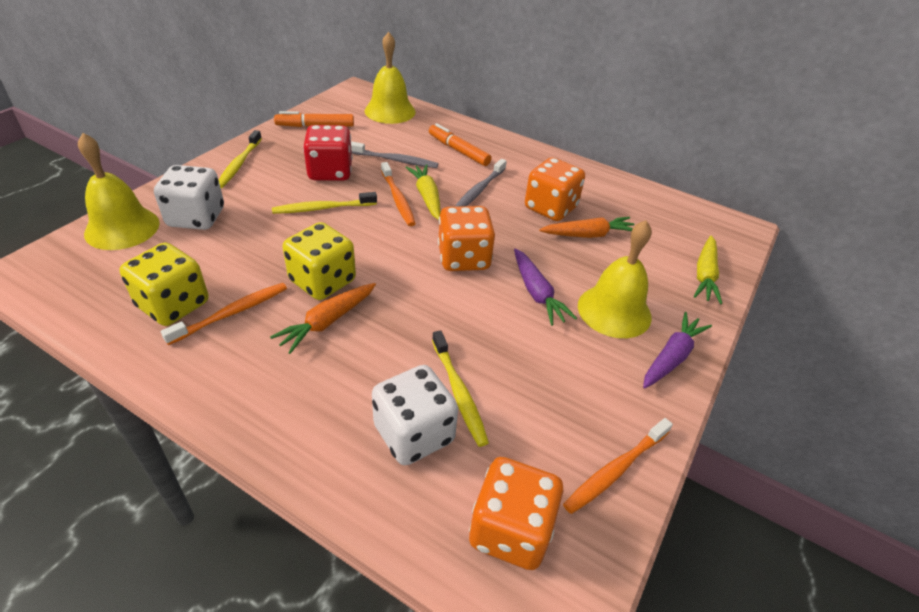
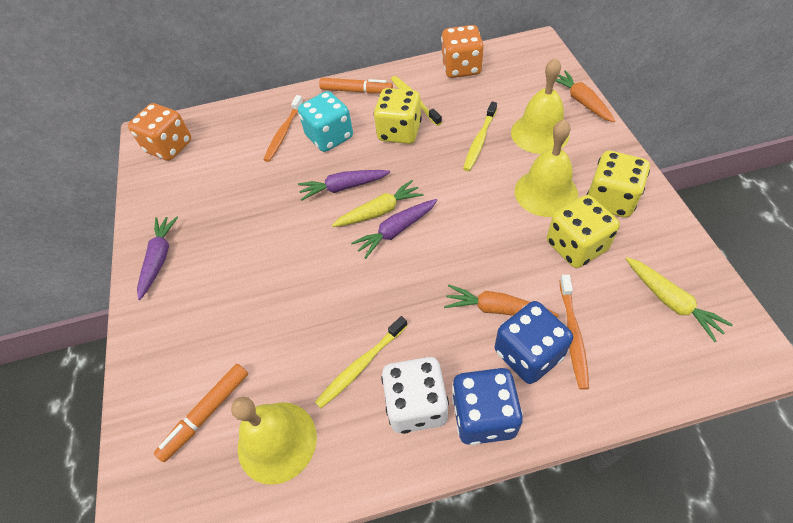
blue dice: 0 -> 2
grey toothbrush: 2 -> 0
orange dice: 3 -> 2
orange toothbrush: 3 -> 2
purple carrot: 2 -> 3
red dice: 1 -> 0
turquoise dice: 0 -> 1
white dice: 2 -> 1
yellow dice: 2 -> 3

